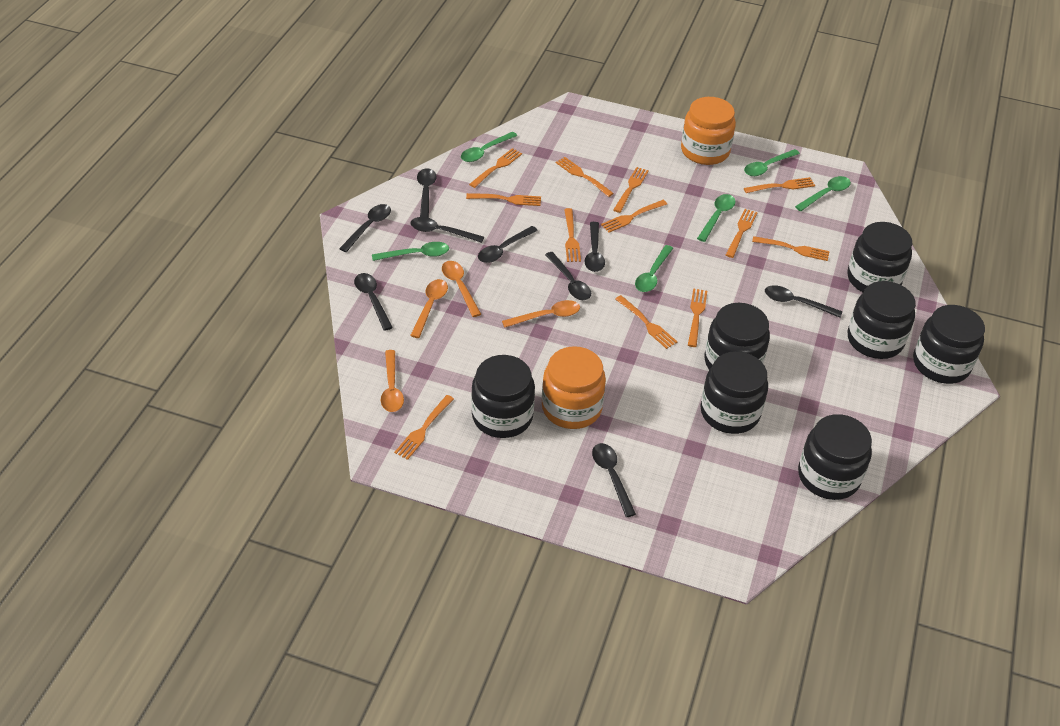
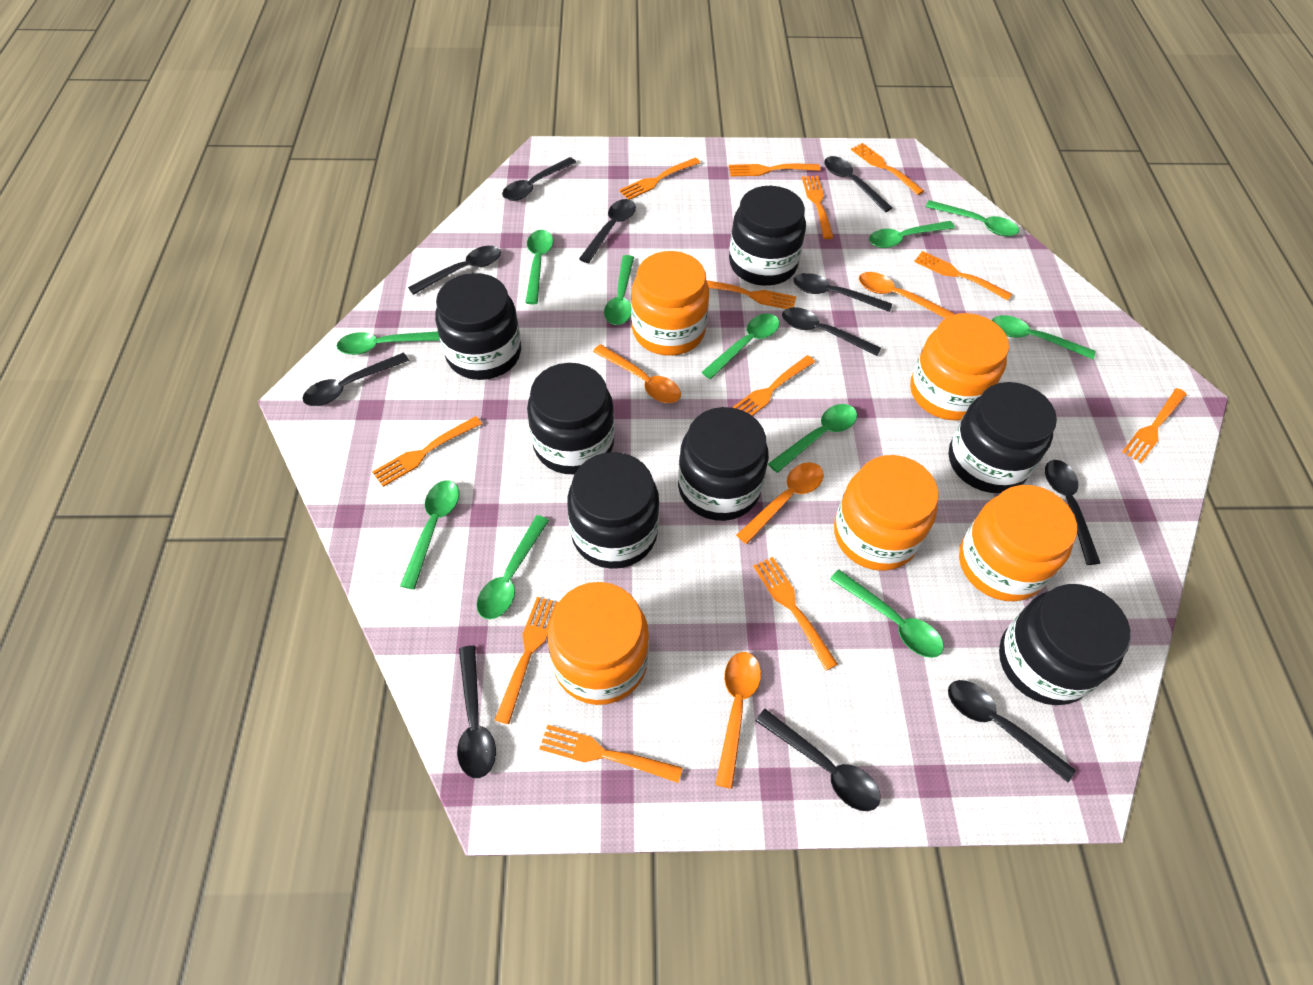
black spoon: 9 -> 11
green spoon: 6 -> 11
orange jar: 2 -> 5

